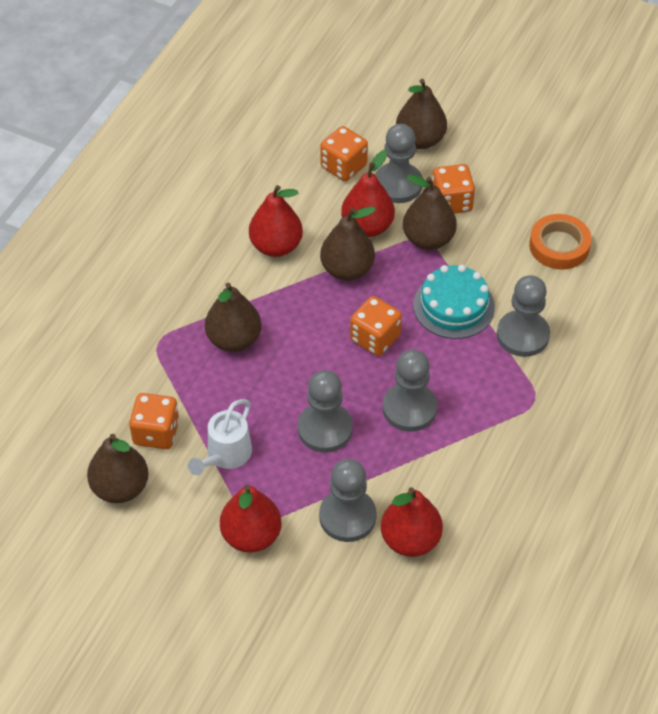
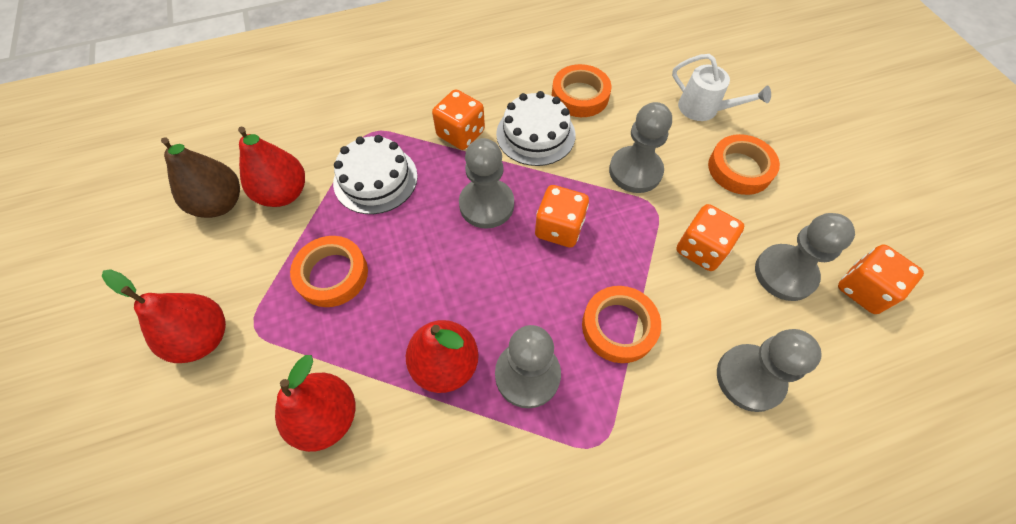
brown pear: 5 -> 1
orange tape: 1 -> 4
turquoise cake: 1 -> 0
white cake: 0 -> 2

